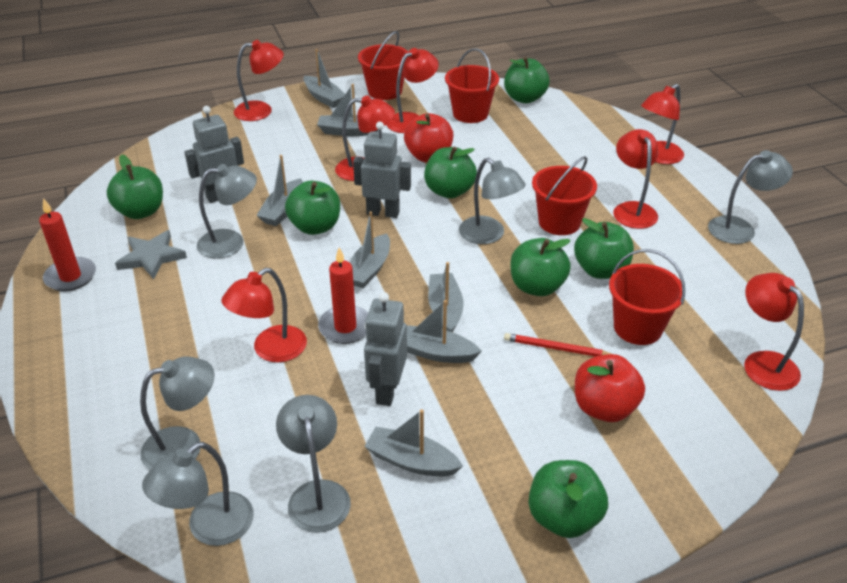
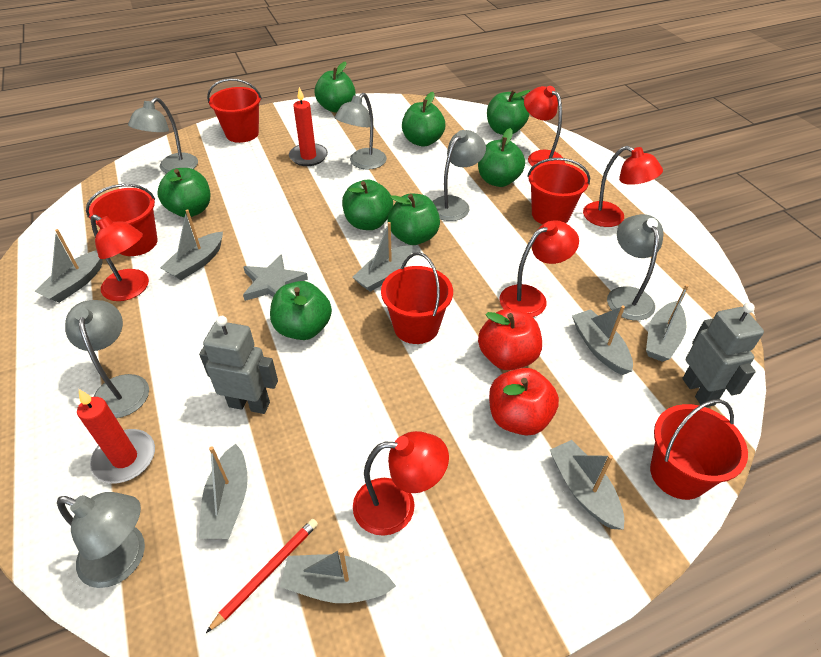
green apple: 7 -> 8
grey boat: 7 -> 8
grey robot: 3 -> 2
red bucket: 4 -> 5
red lamp: 7 -> 5

